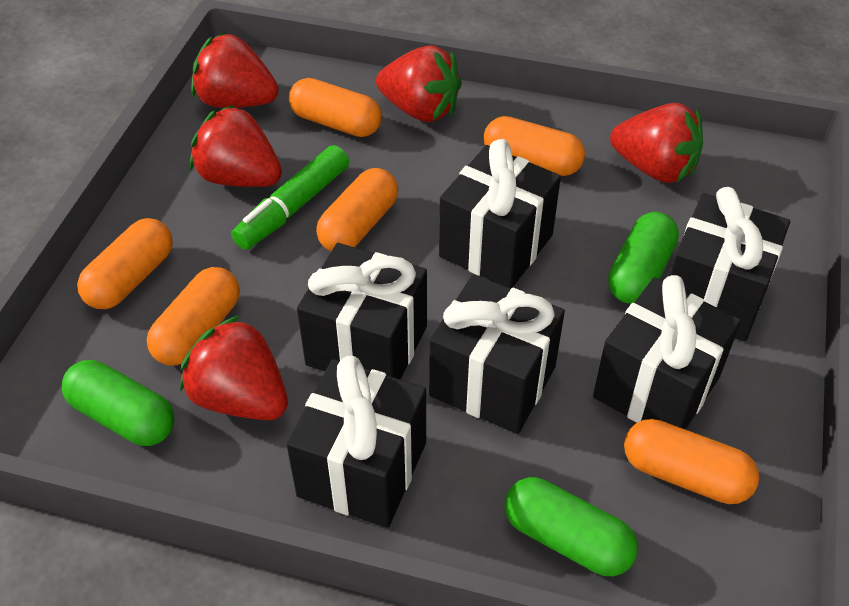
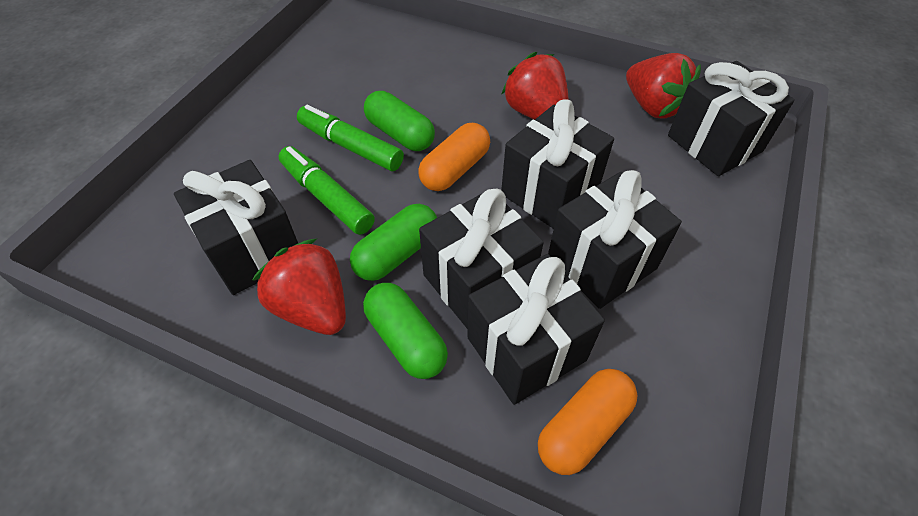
green marker: 1 -> 2
orange capsule: 6 -> 2
red strawberry: 5 -> 3

